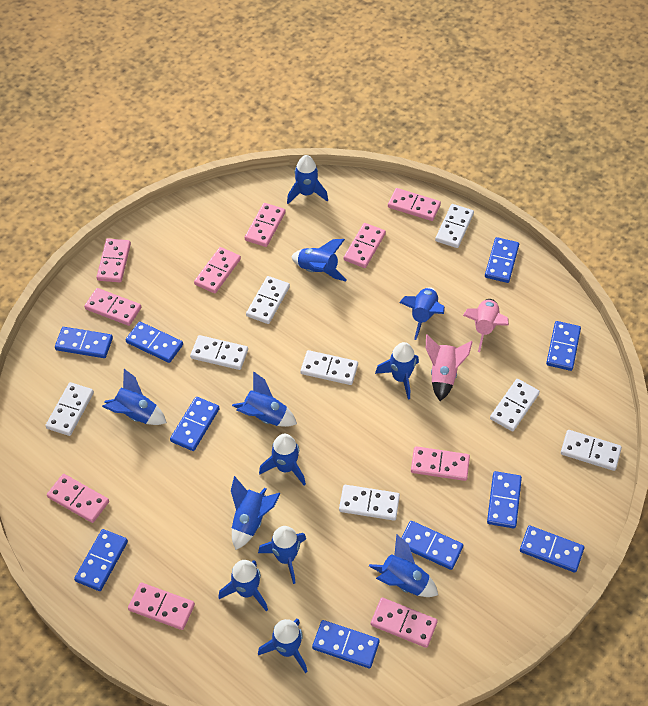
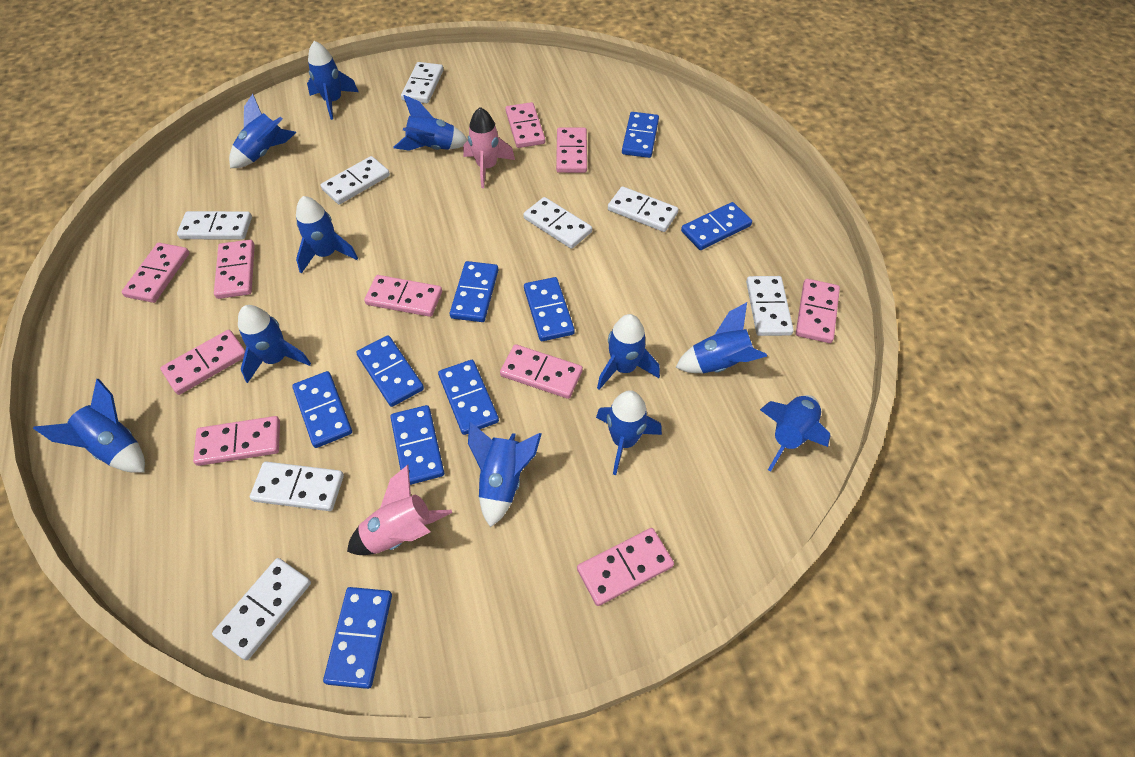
blue domino: 10 -> 9
blue rocket: 12 -> 11

